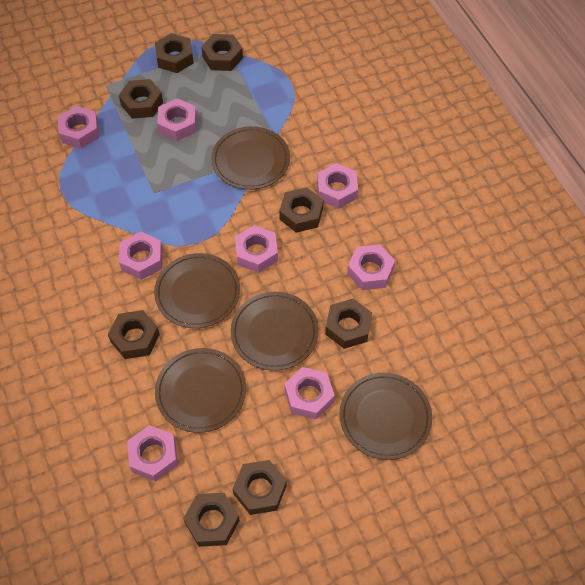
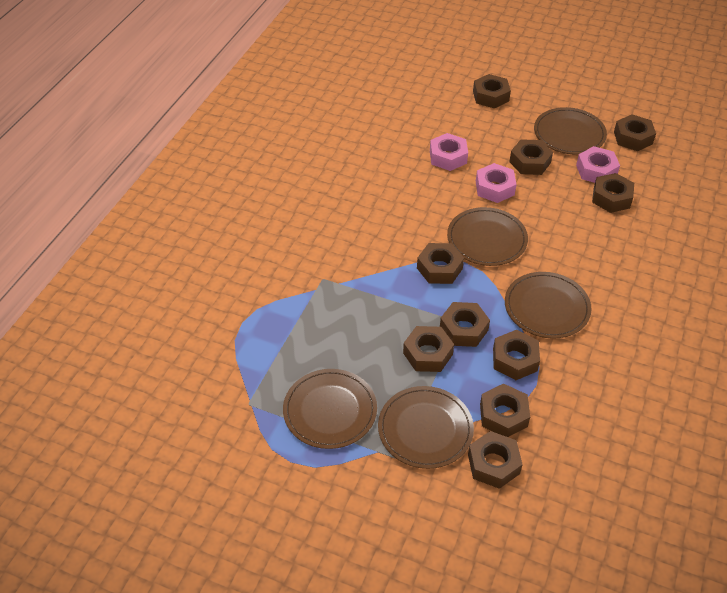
brown nut: 8 -> 10
pink nut: 8 -> 3

